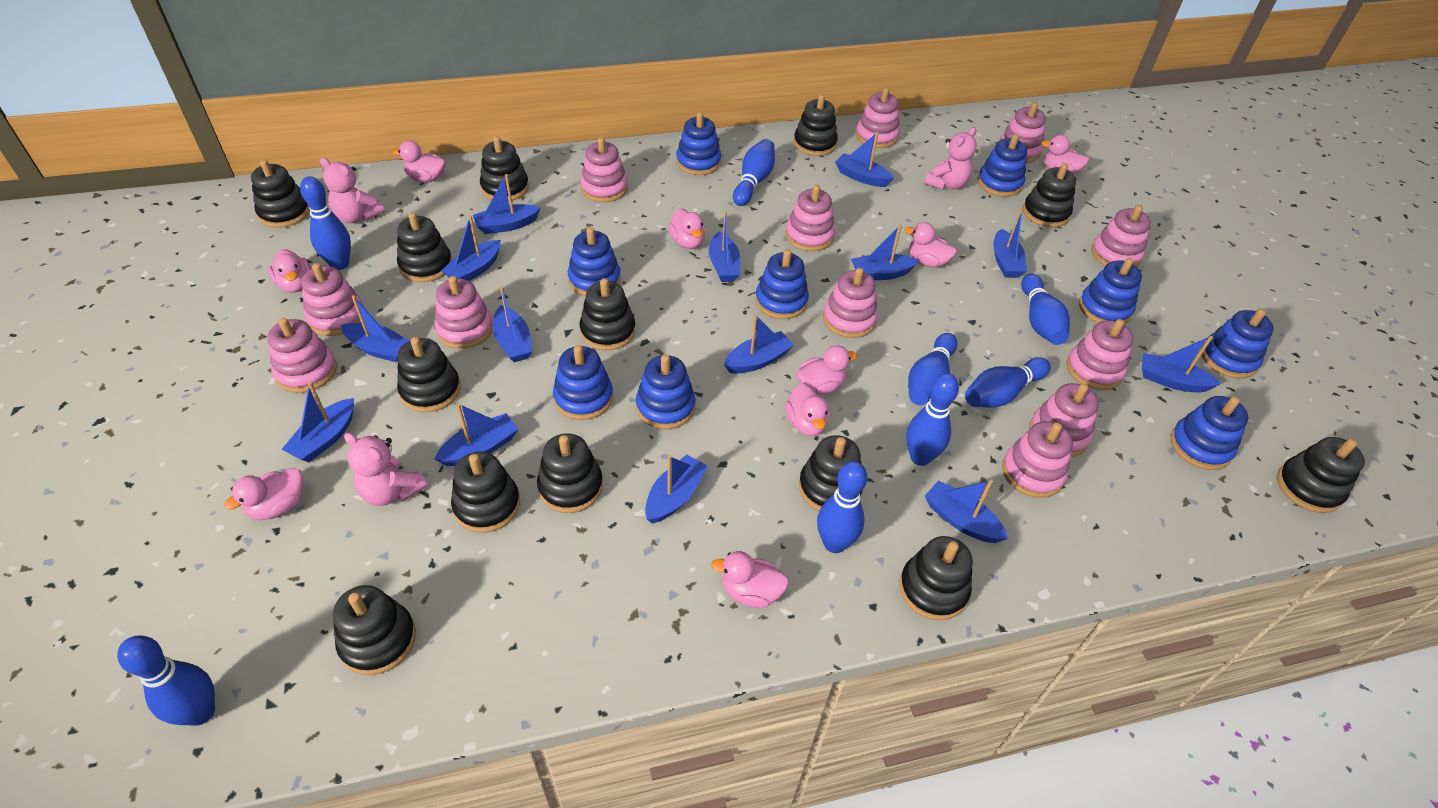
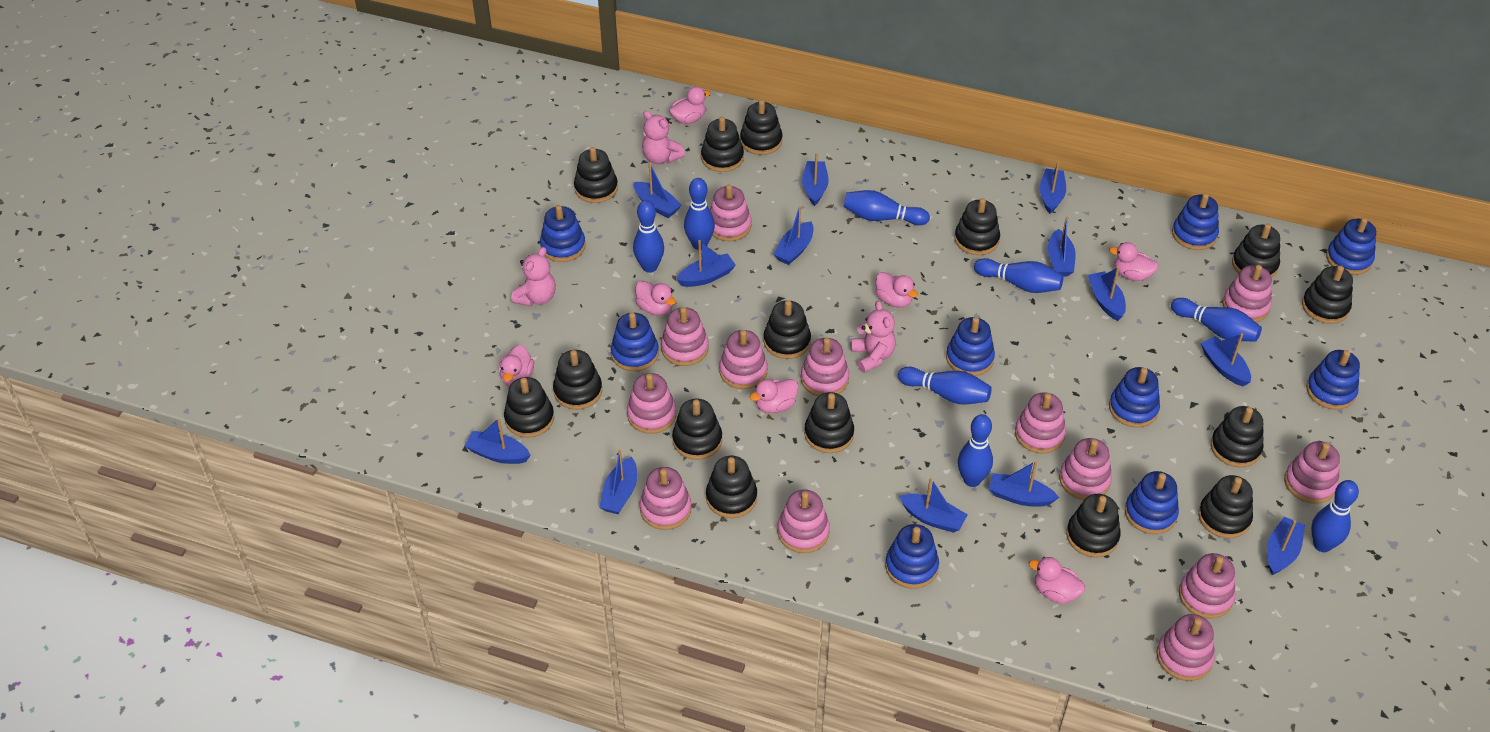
black stacking toy: 13 -> 15
blue boat: 14 -> 13
pink duck: 9 -> 7
pink stacking toy: 12 -> 13

